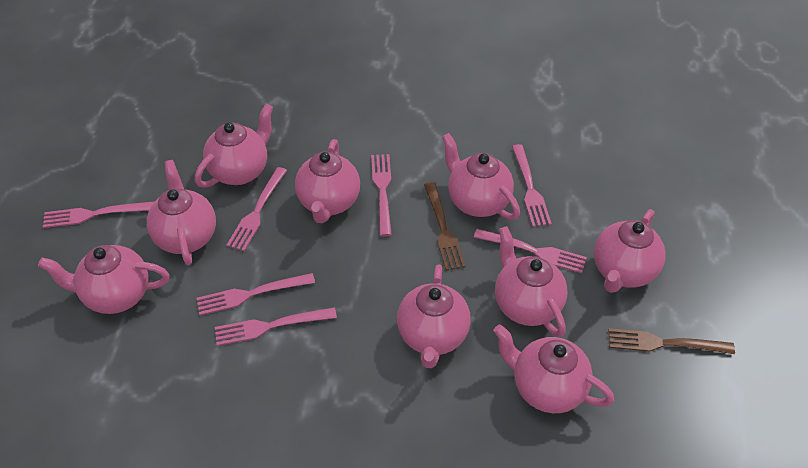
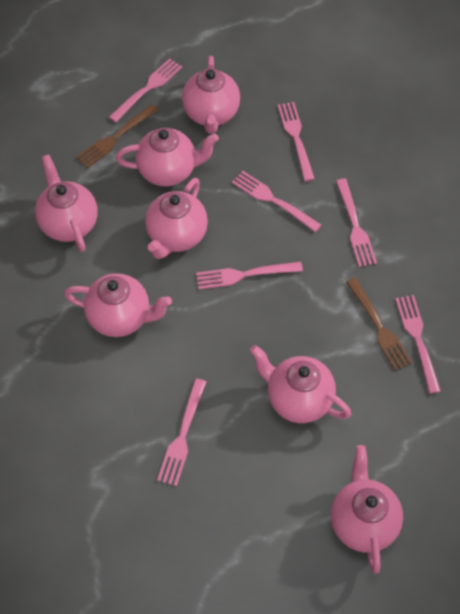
pink teapot: 9 -> 7

